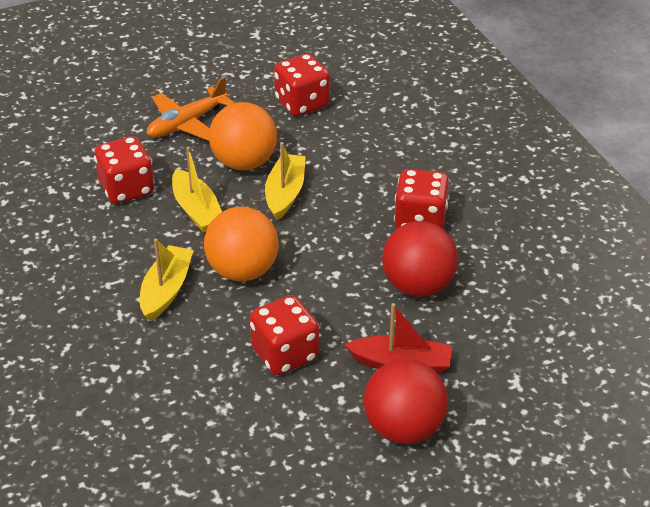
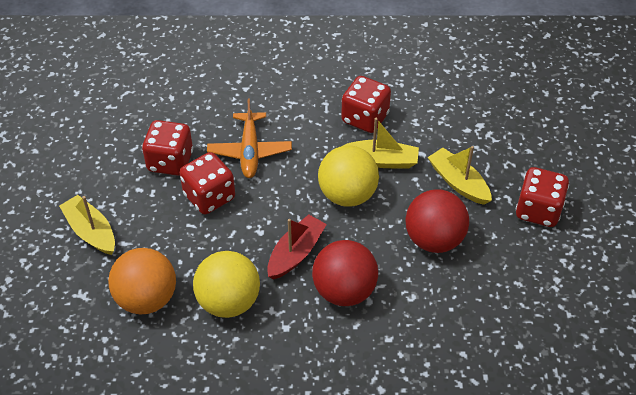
orange ball: 2 -> 1
yellow ball: 0 -> 2

